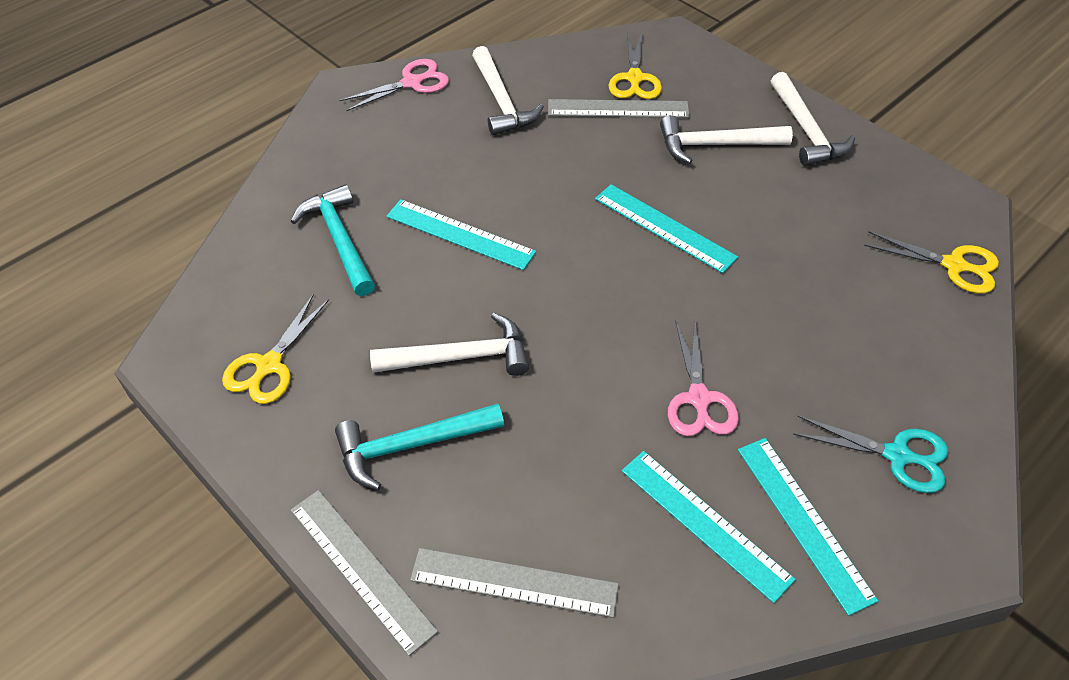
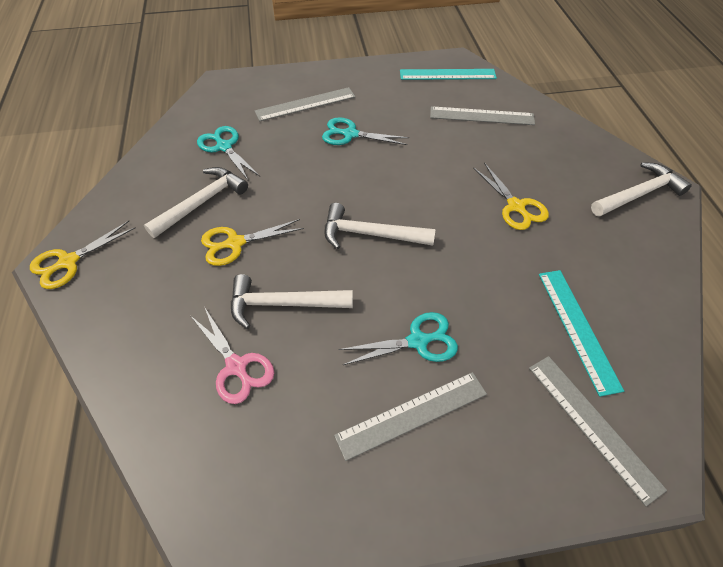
grey ruler: 3 -> 4
pink scissors: 2 -> 1
turquoise hammer: 2 -> 0
turquoise ruler: 4 -> 2
turquoise scissors: 1 -> 3

